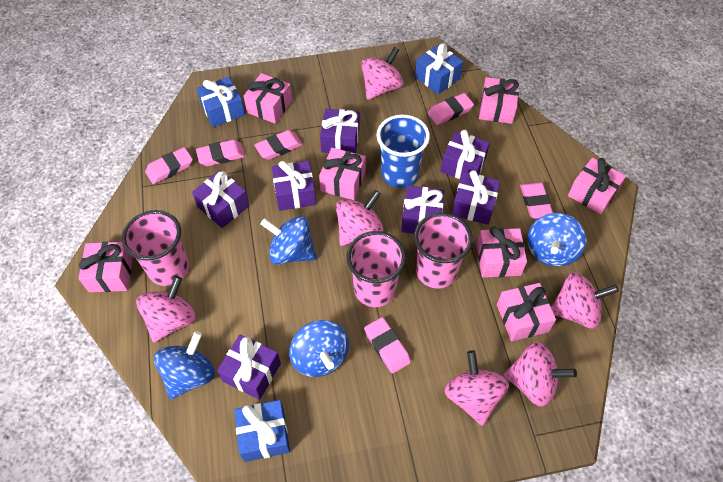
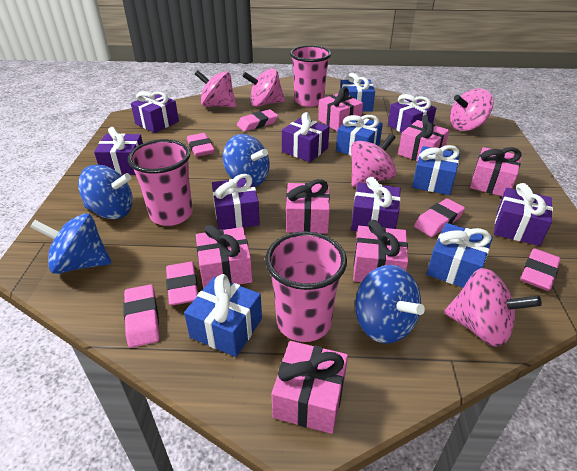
blue cup: 1 -> 0
blue gift: 3 -> 5
pink spinning top: 6 -> 5

